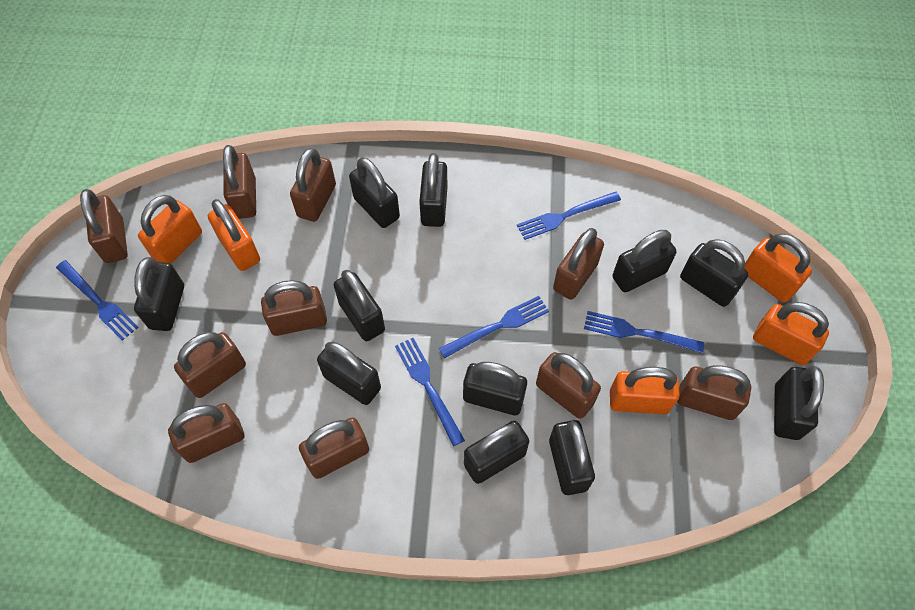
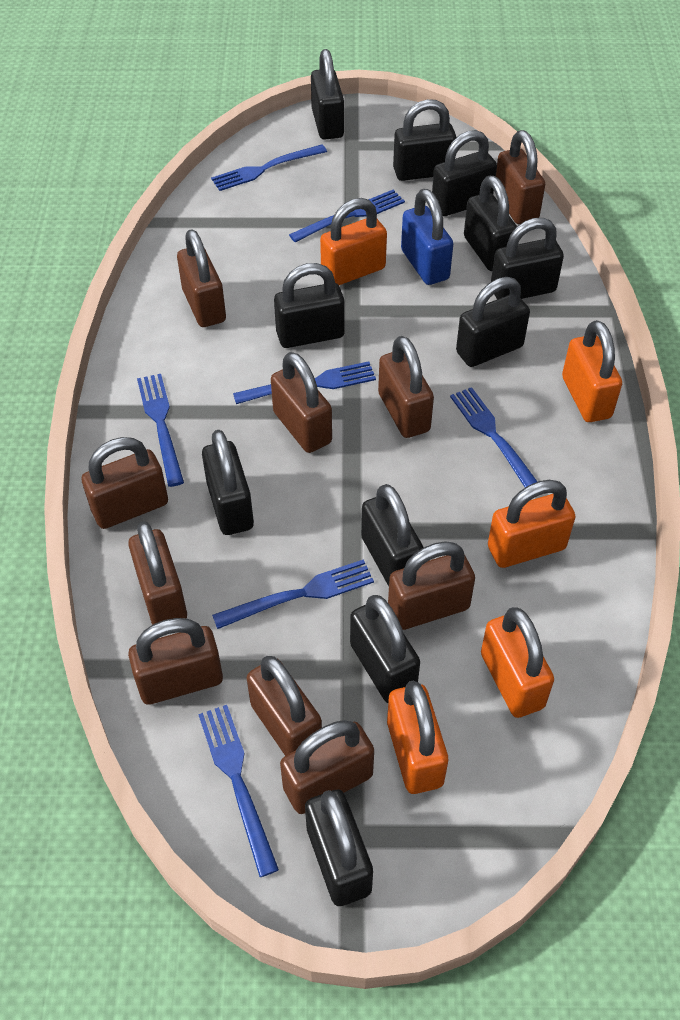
blue fork: 5 -> 7
blue padlock: 0 -> 1

